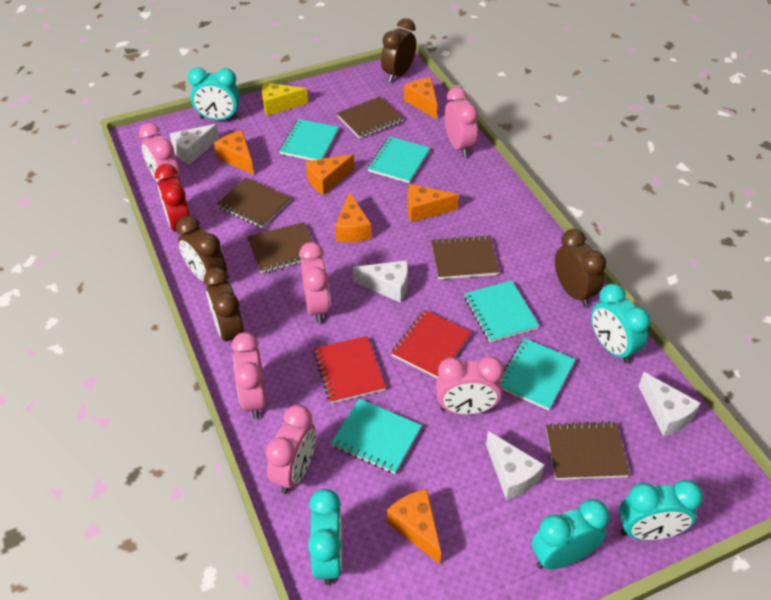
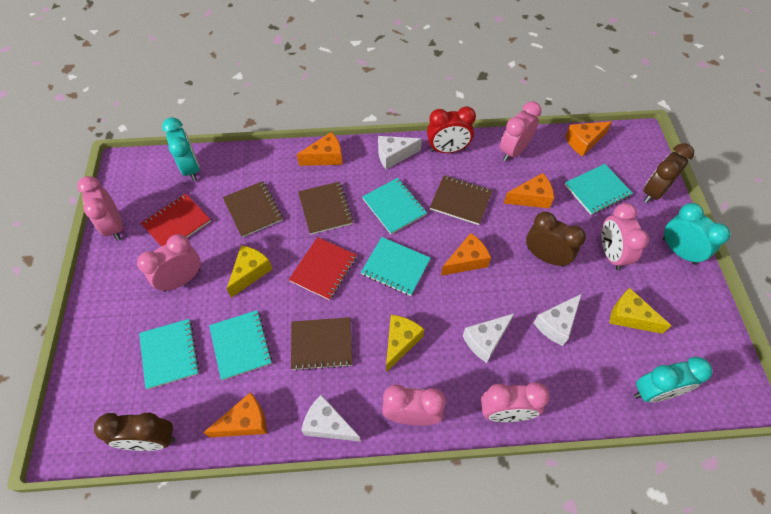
brown clock: 4 -> 3
brown notebook: 5 -> 4
orange cheese: 6 -> 5
turquoise clock: 5 -> 3
yellow cheese: 1 -> 3

